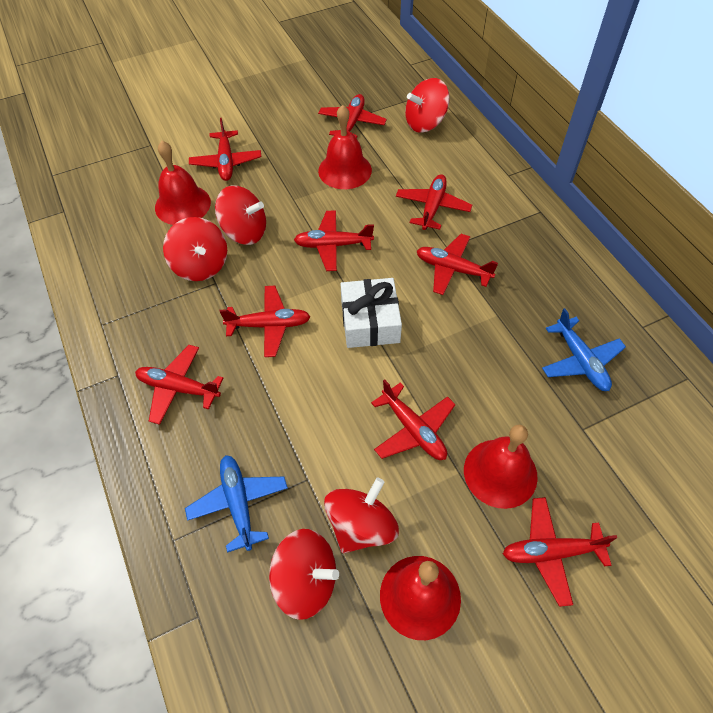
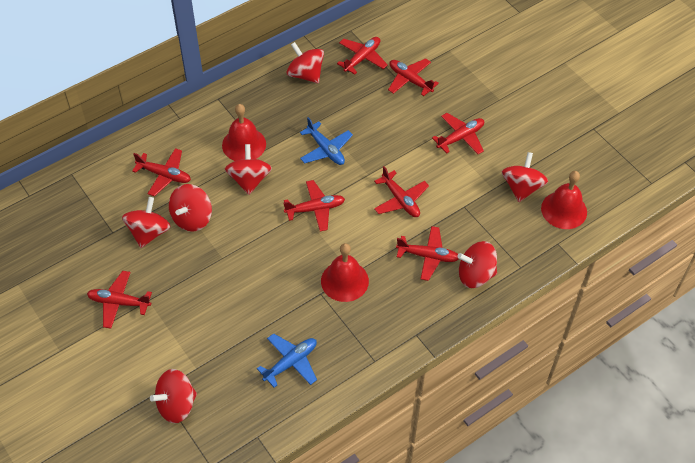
red bell: 4 -> 3
red plane: 9 -> 8
red spinning top: 5 -> 7
white gift: 1 -> 0

